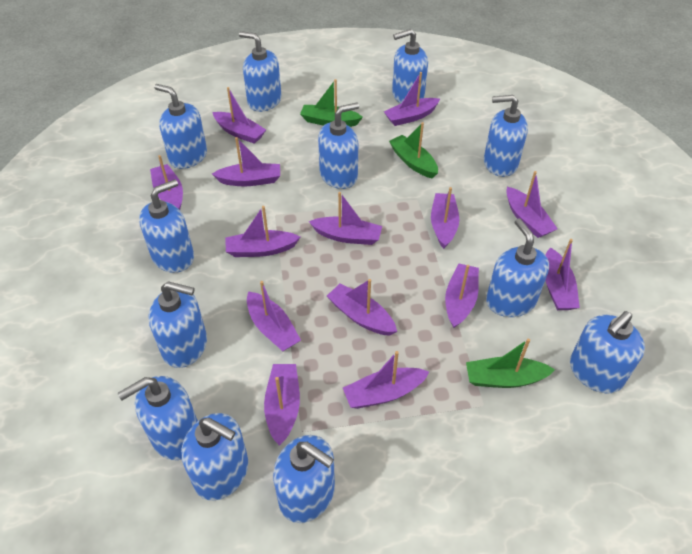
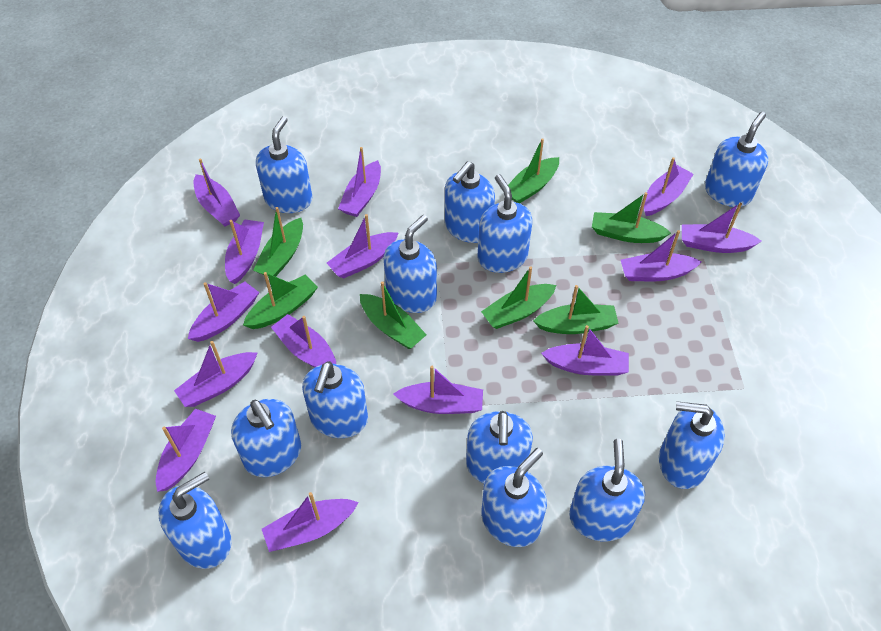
green boat: 3 -> 7

